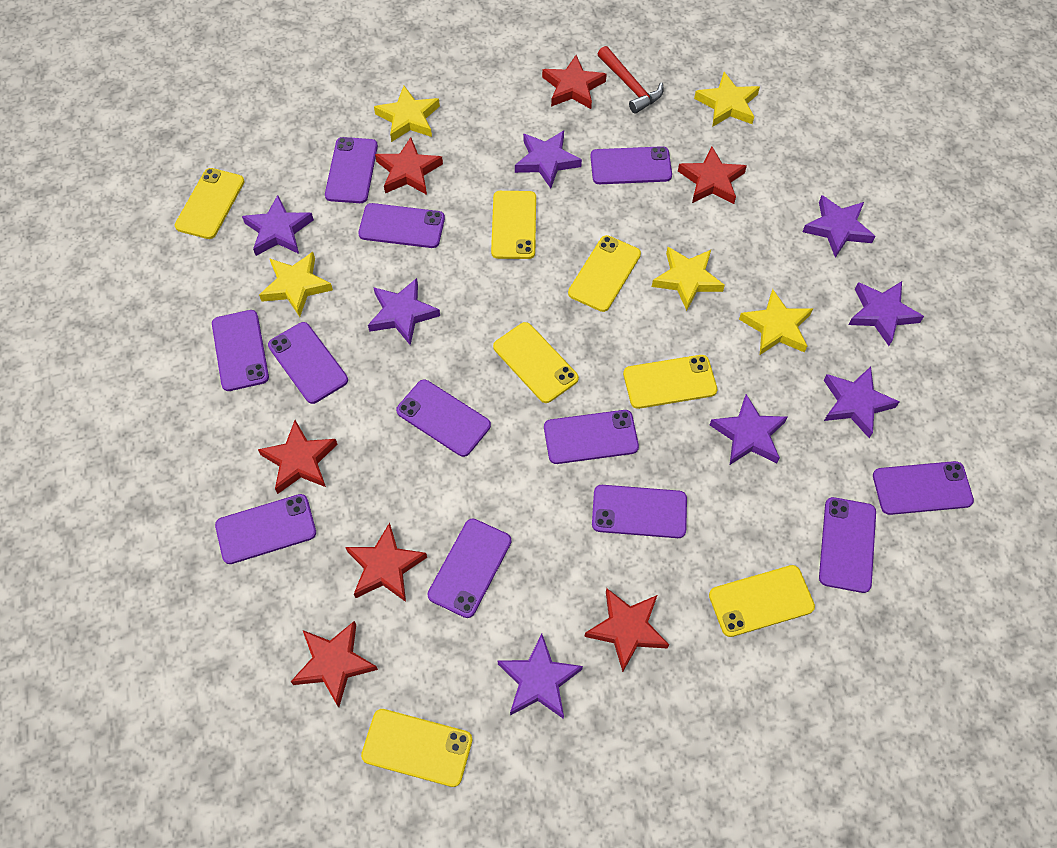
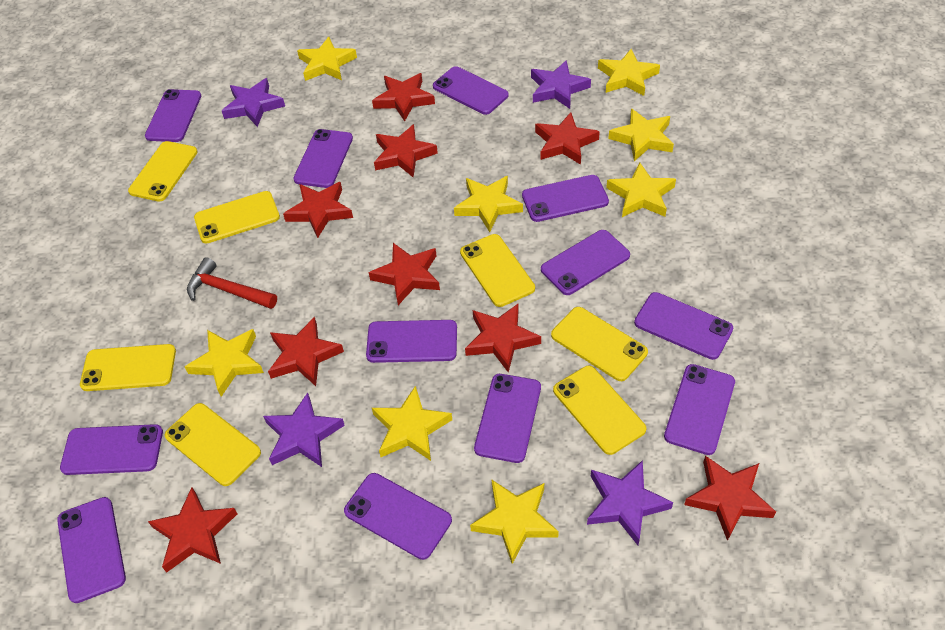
purple star: 8 -> 4
red star: 7 -> 9
yellow star: 5 -> 8

